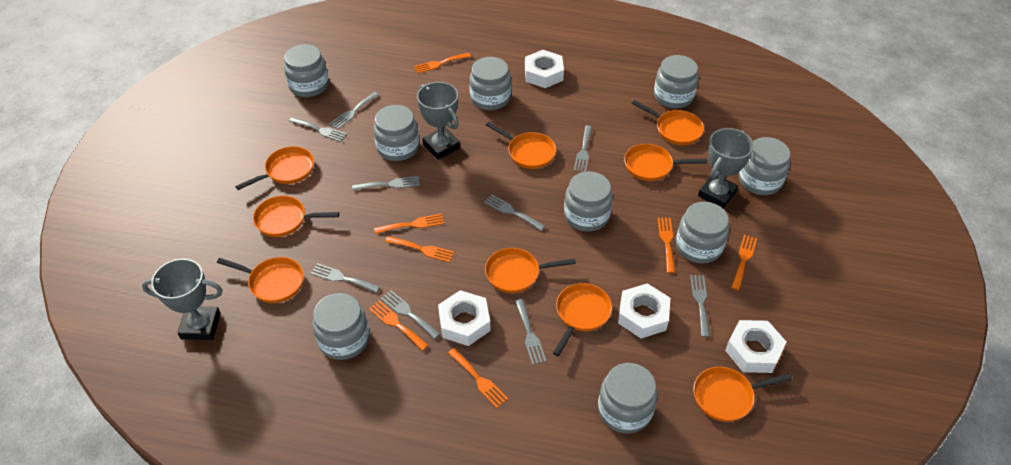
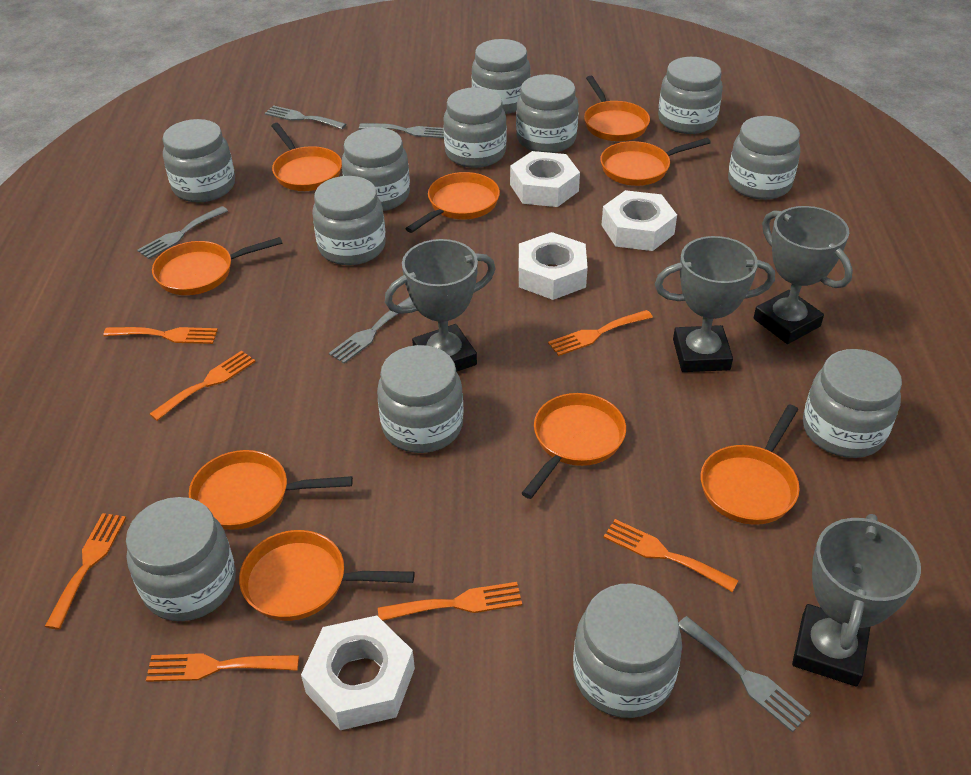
grey fork: 9 -> 5
grey jar: 9 -> 12
grey trophy: 3 -> 4

